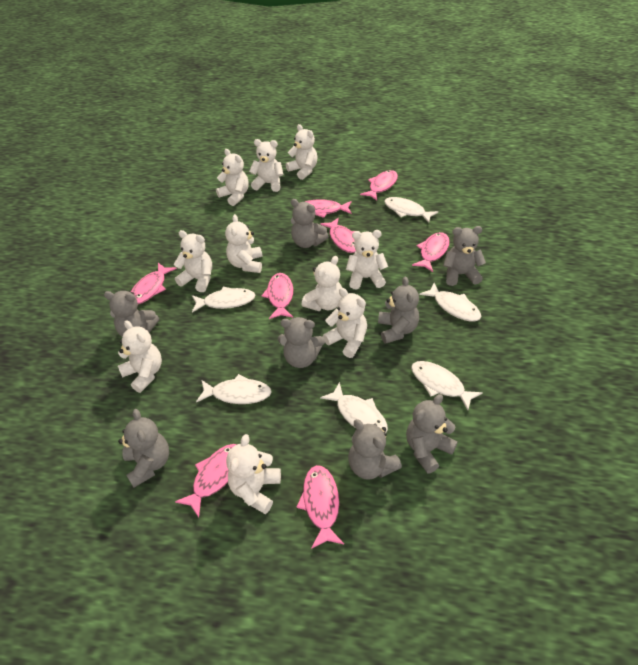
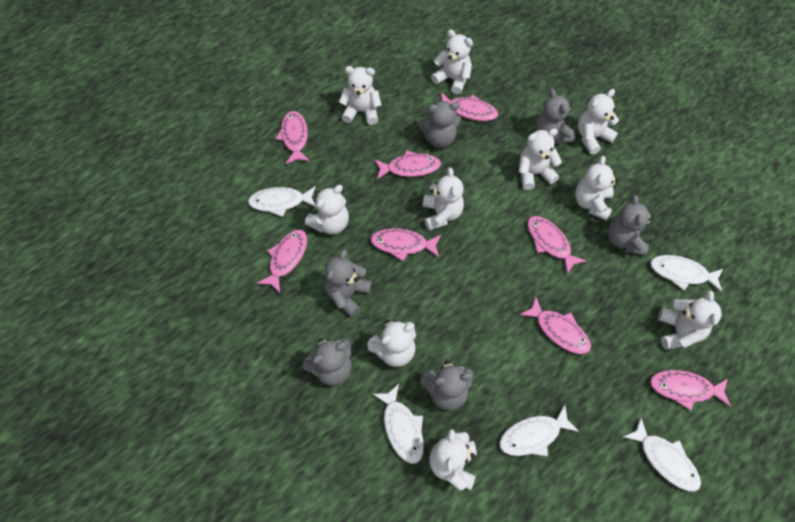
grey teddy bear: 8 -> 6
white fish: 6 -> 5

